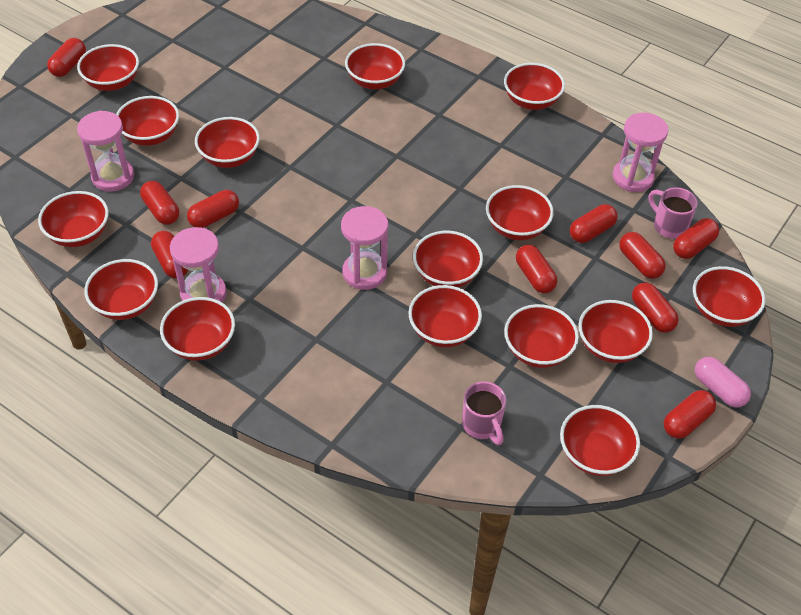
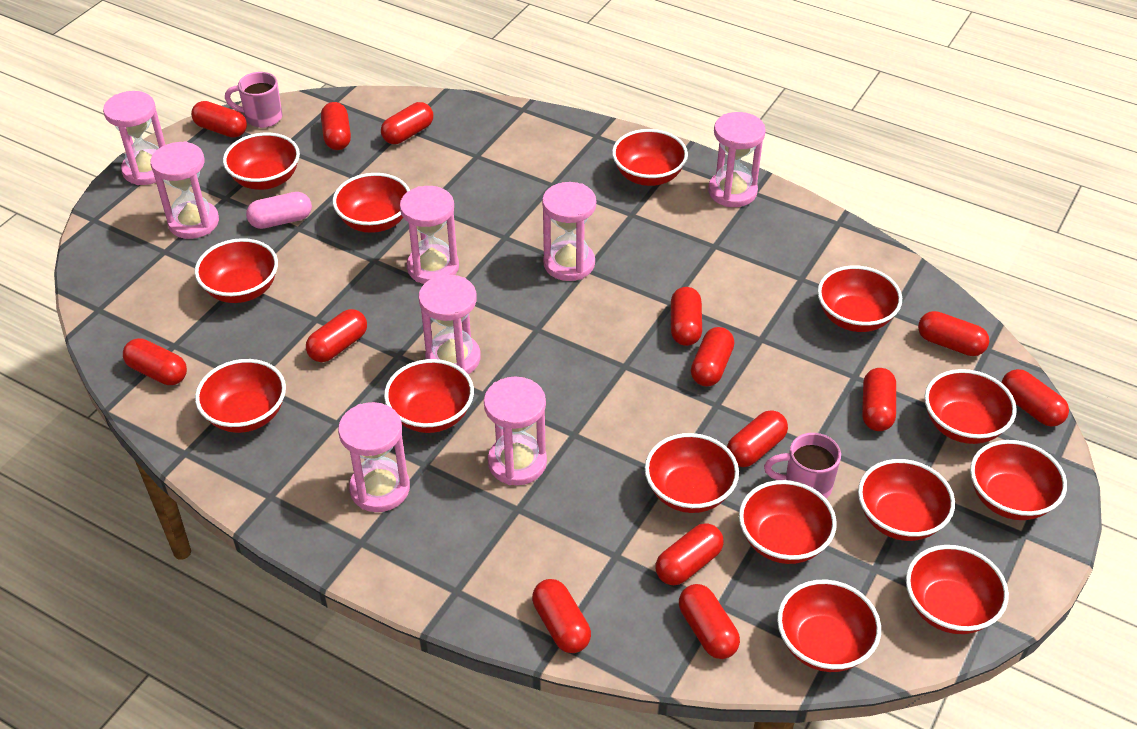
pink hourglass: 4 -> 8
red bowl: 15 -> 14
red capsule: 10 -> 14

